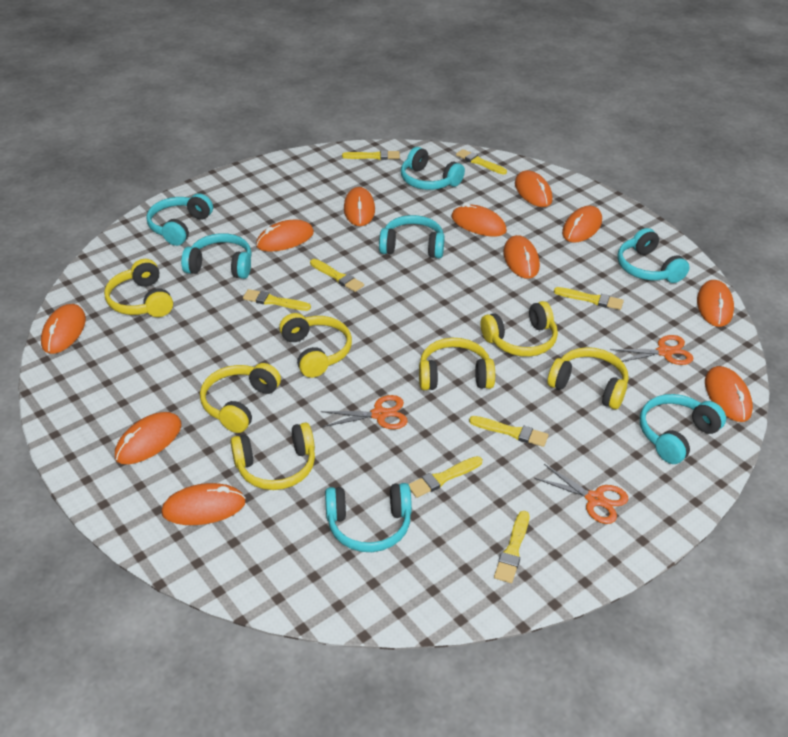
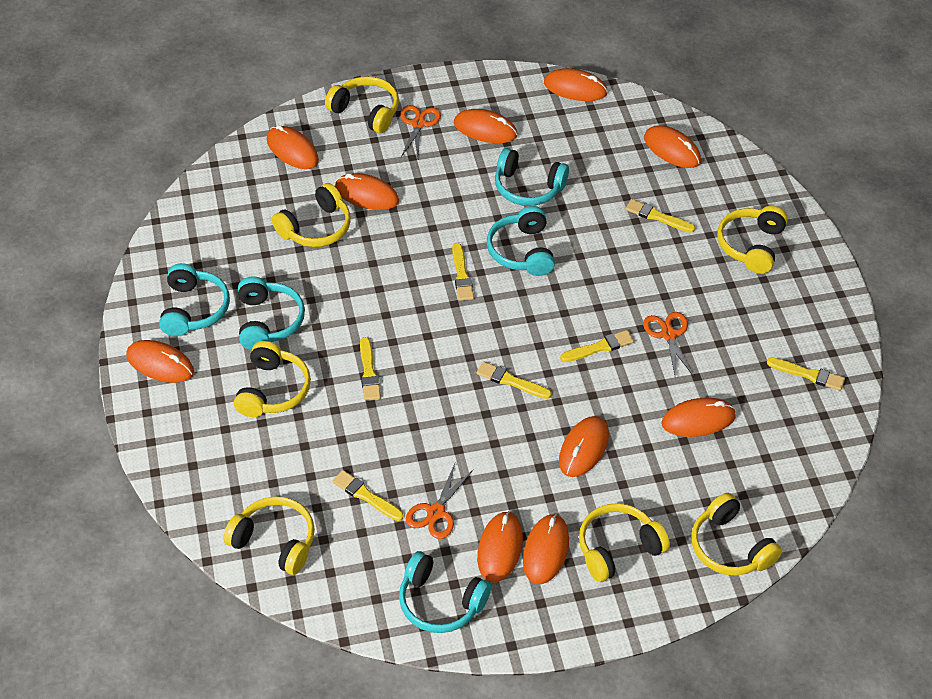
orange mouse: 11 -> 10
turquoise headphones: 7 -> 5
yellow brush: 8 -> 7

